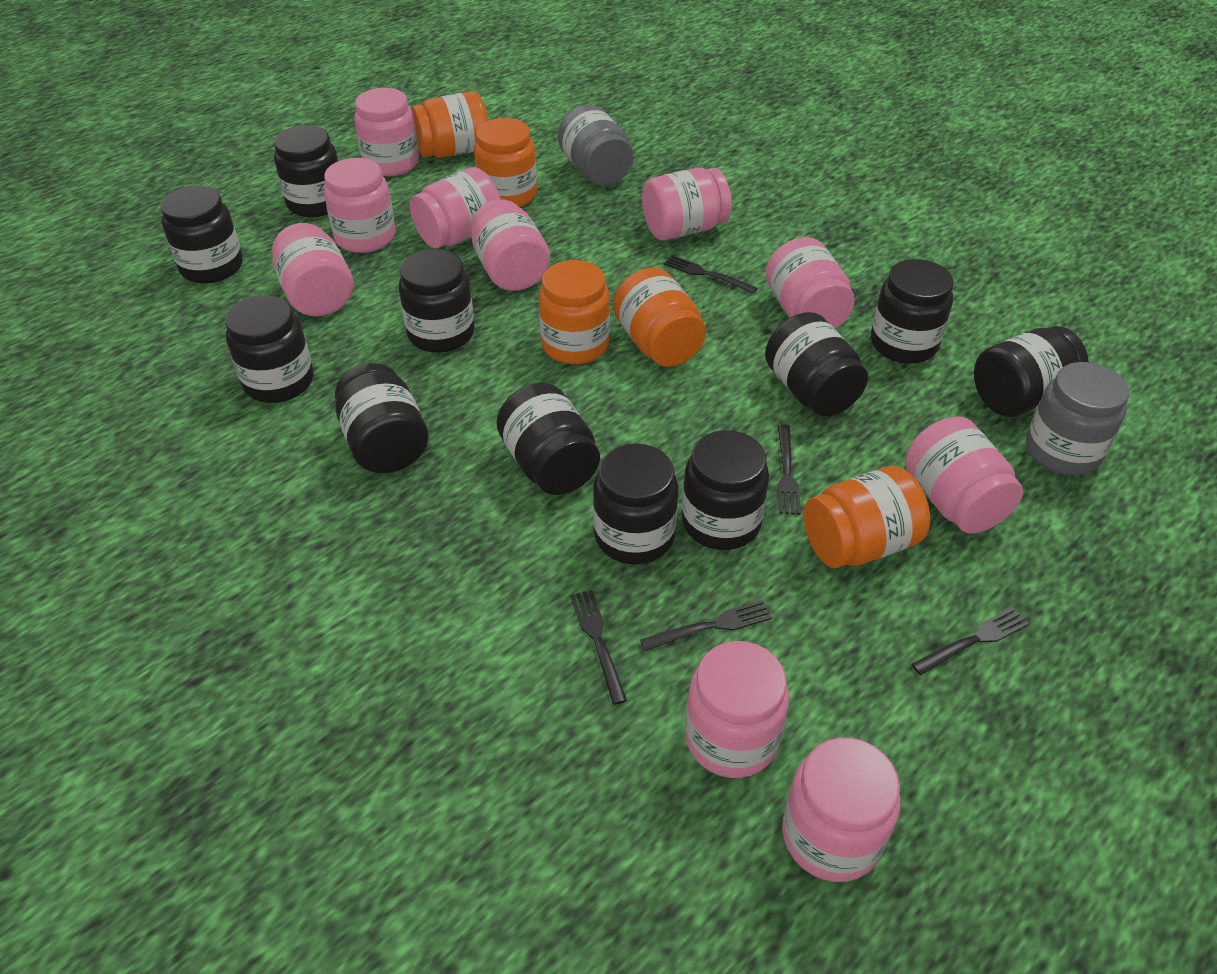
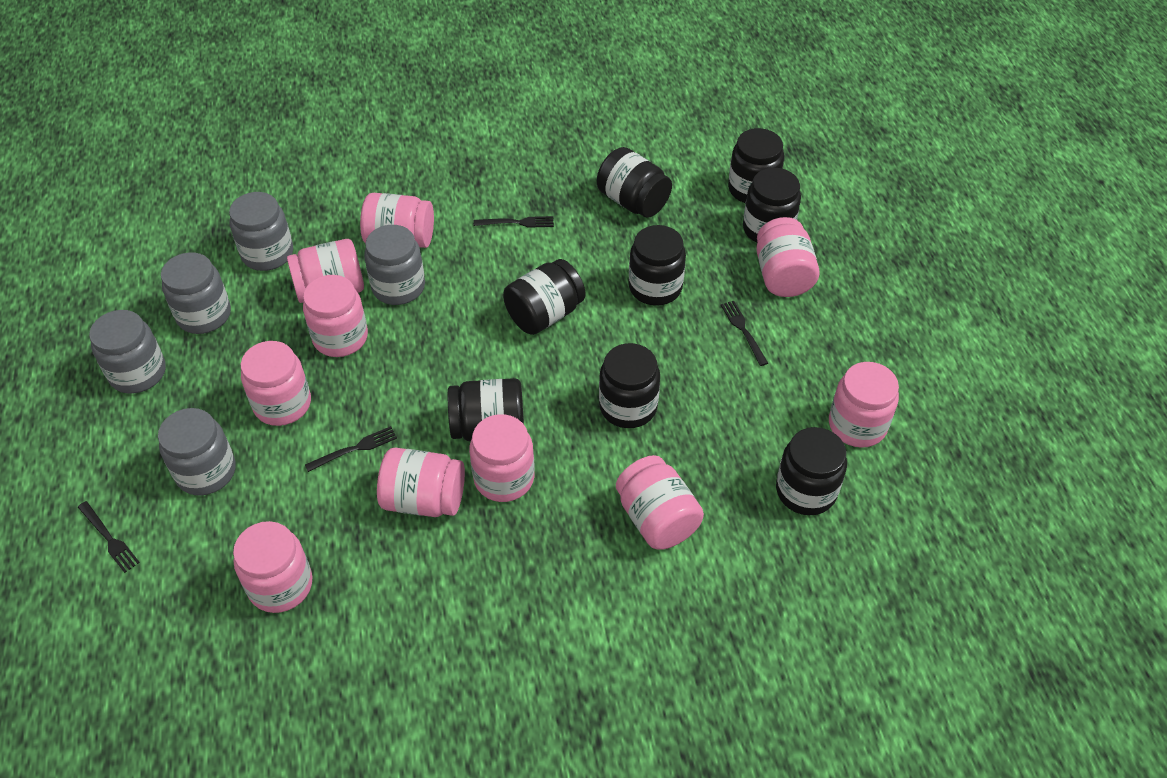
black fork: 5 -> 4
black jar: 11 -> 8
grey jar: 2 -> 5
orange jar: 5 -> 0

